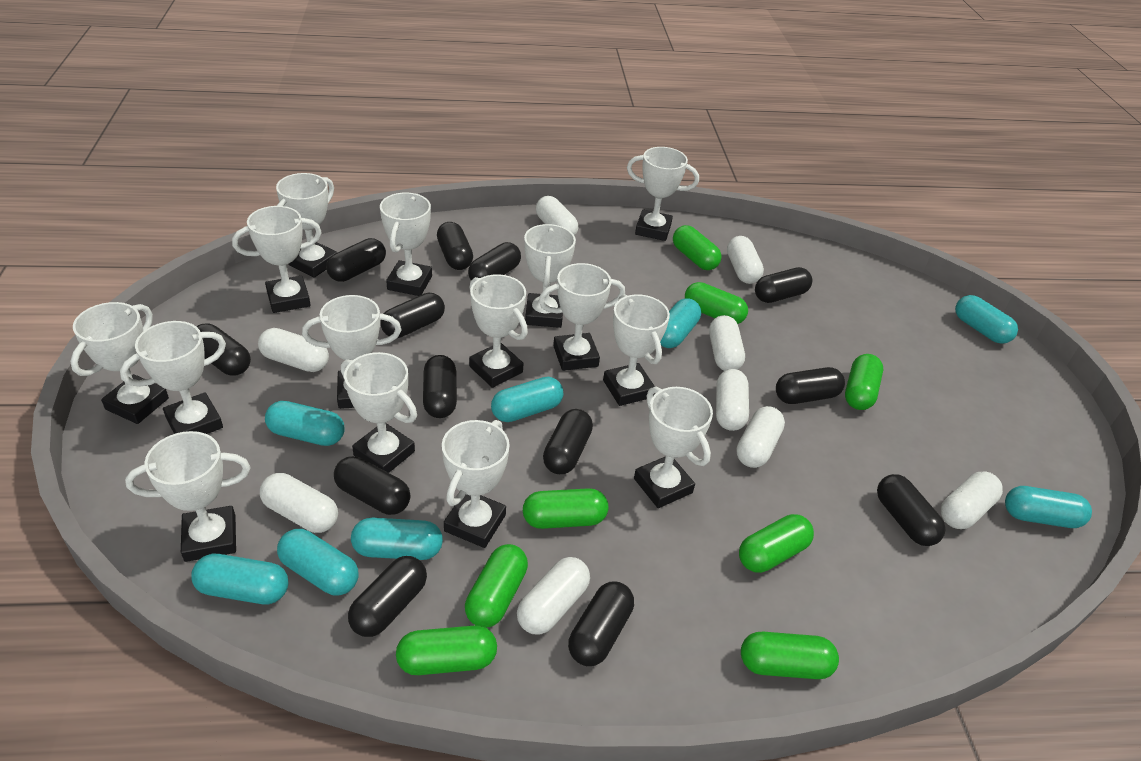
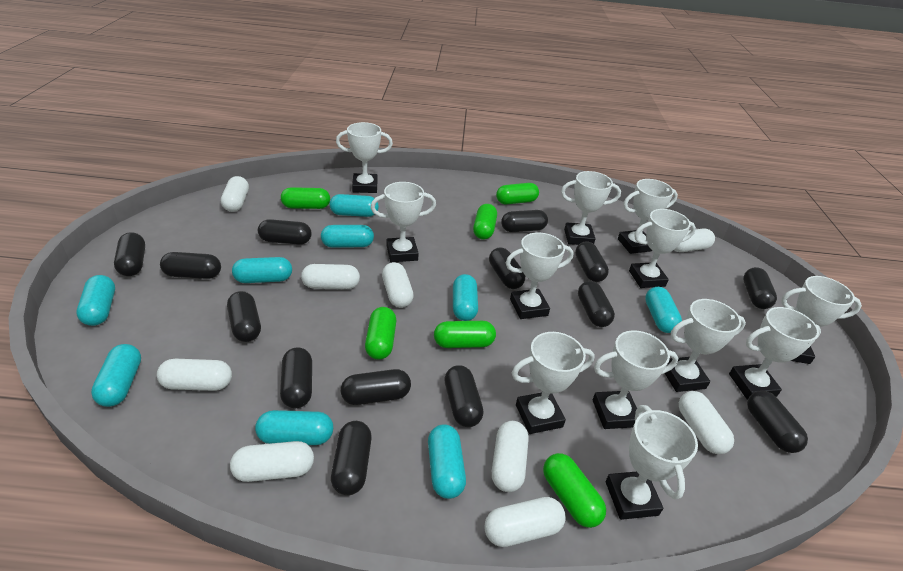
black capsule: 13 -> 14
green capsule: 8 -> 6
turquoise capsule: 8 -> 9
white trophy: 15 -> 12

